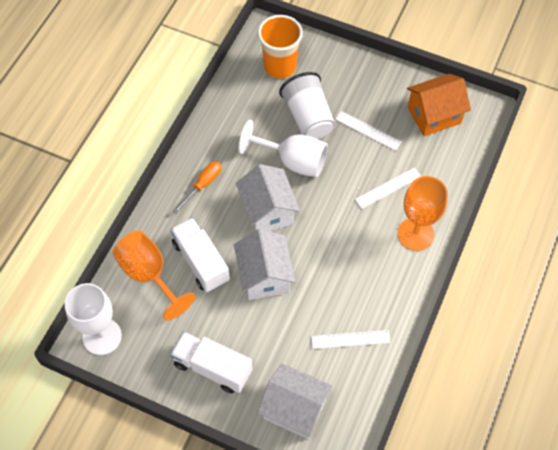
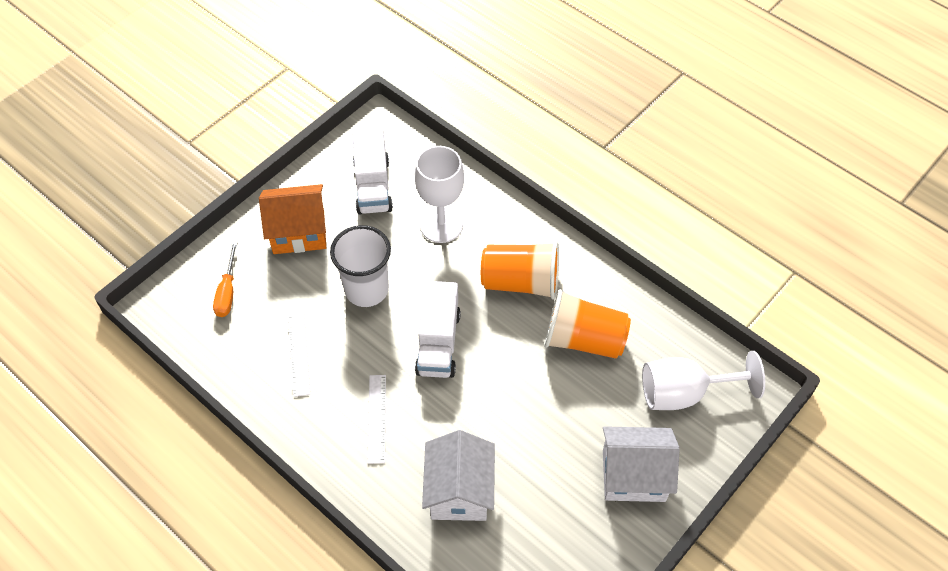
orange cup: 1 -> 2
orange goblet: 2 -> 0
white house: 3 -> 2
white ruler: 3 -> 2

